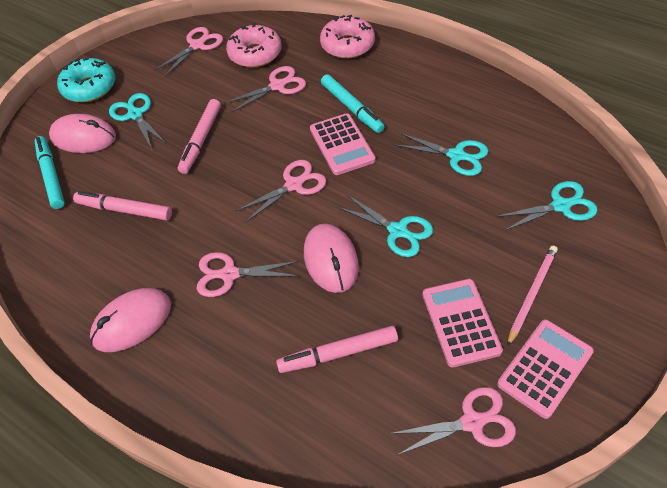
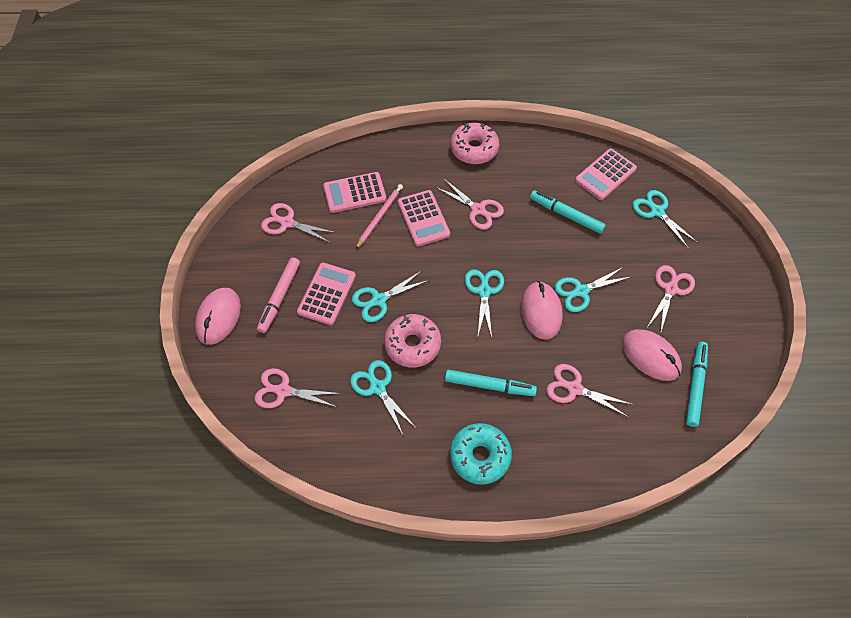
pink calculator: 3 -> 4
pink marker: 3 -> 1
turquoise marker: 2 -> 3
turquoise scissors: 4 -> 5

